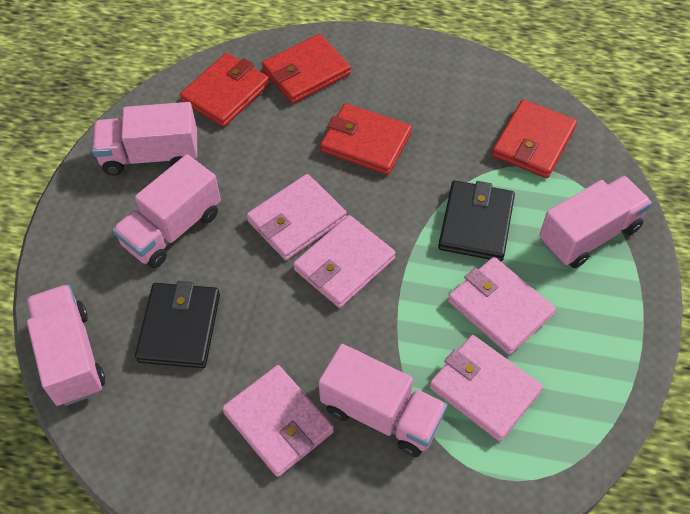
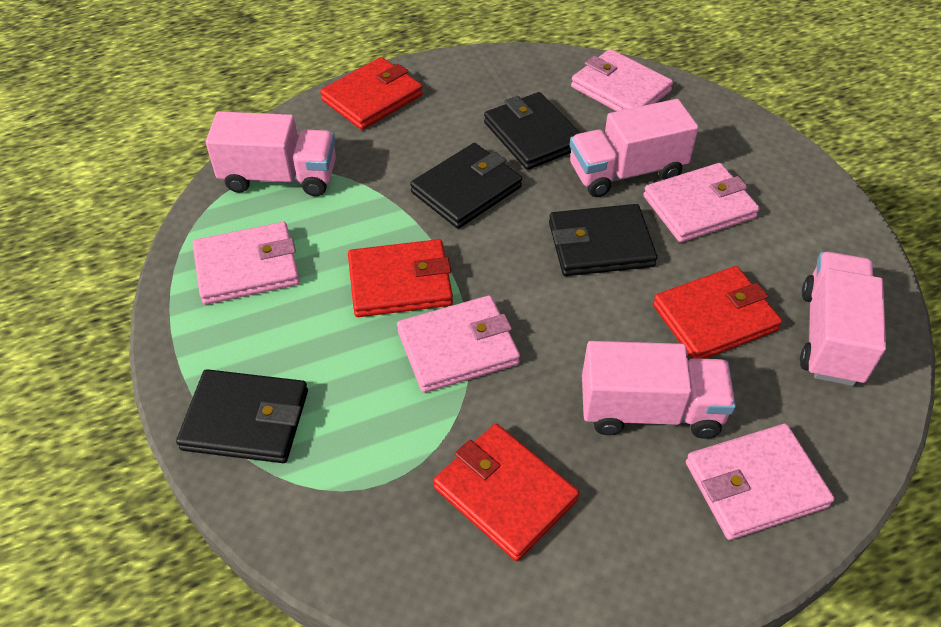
black wallet: 2 -> 4
pink truck: 5 -> 4

